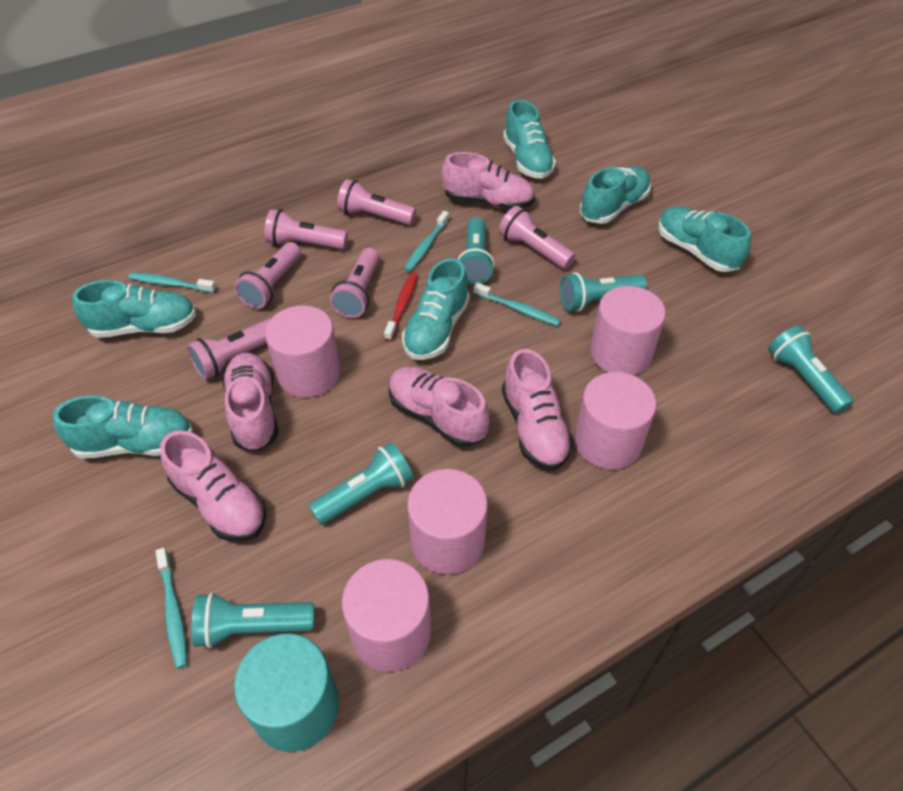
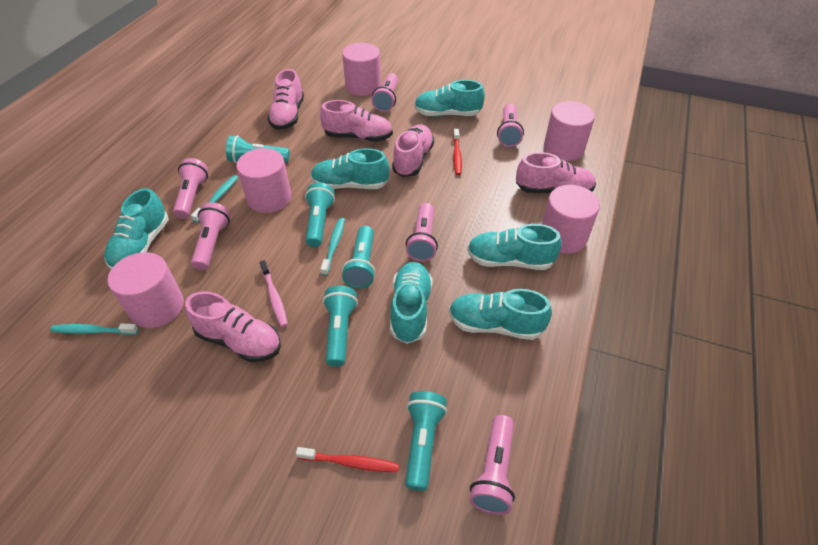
pink toothbrush: 0 -> 1
red toothbrush: 1 -> 2
turquoise cylinder: 1 -> 0
turquoise toothbrush: 4 -> 3

